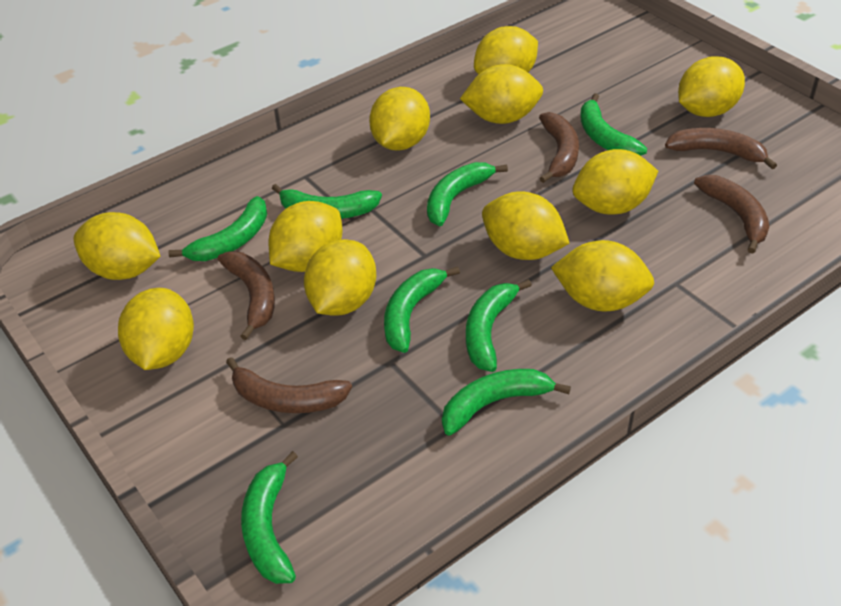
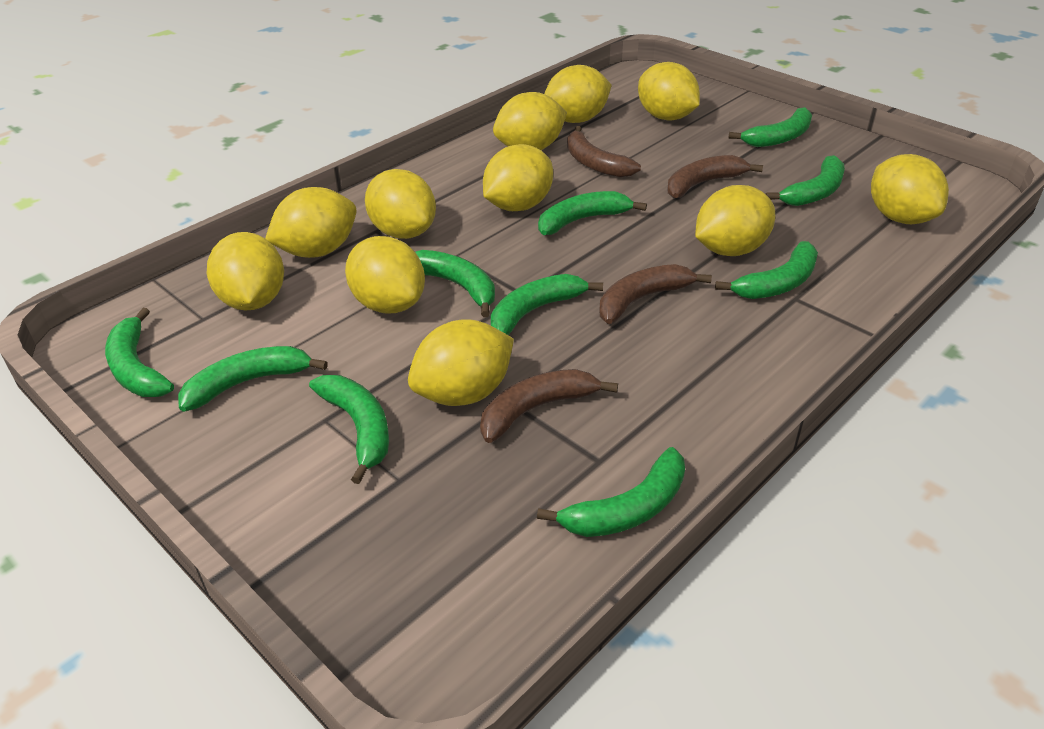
brown banana: 5 -> 4
green banana: 8 -> 10

